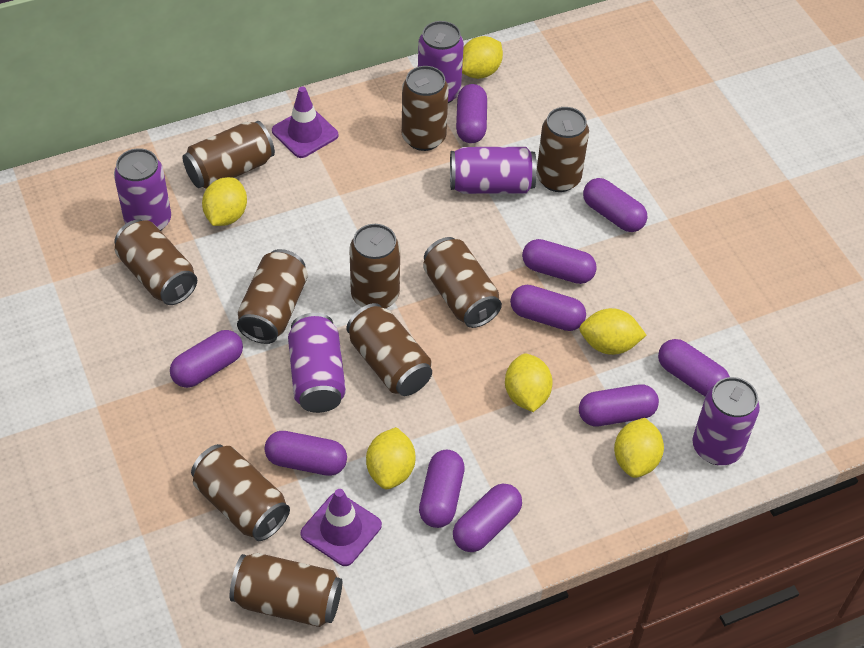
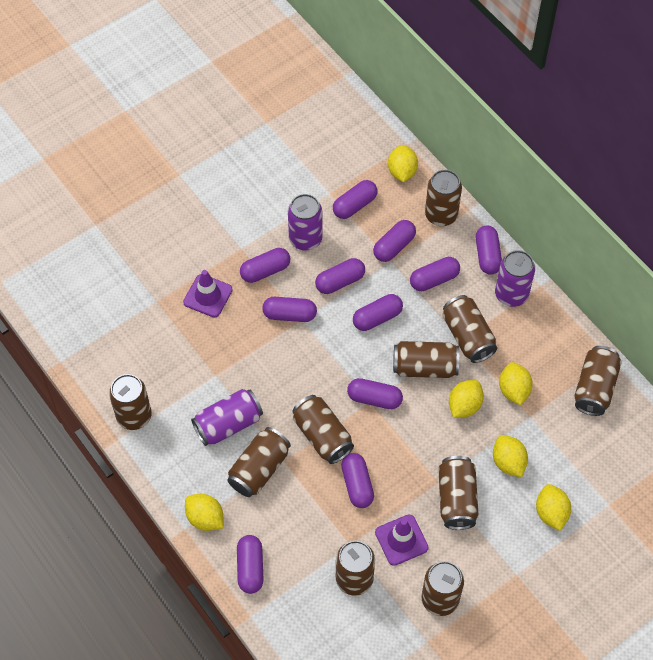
purple can: 5 -> 3
purple capsule: 10 -> 11

